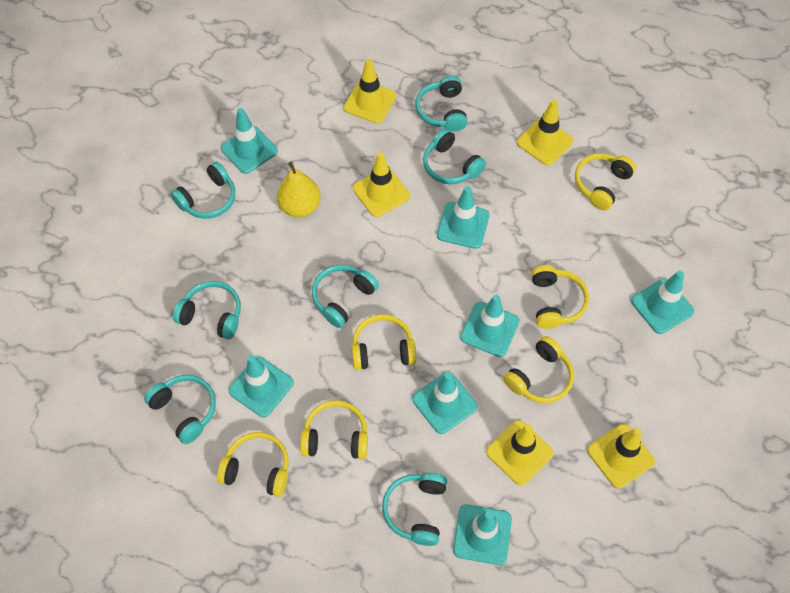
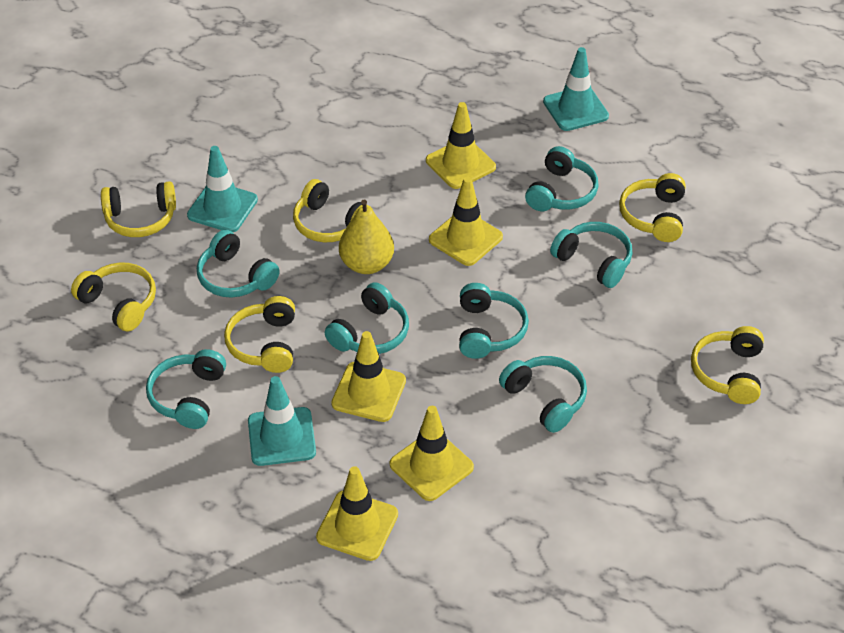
turquoise traffic cone: 7 -> 3

